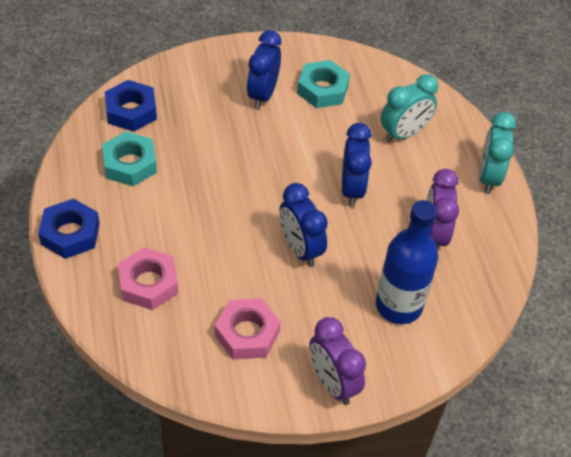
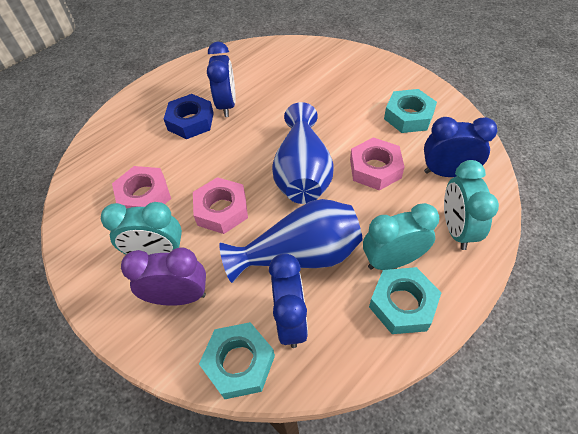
blue bottle: 1 -> 0
blue nut: 2 -> 1
blue vase: 0 -> 2
pink nut: 2 -> 3
purple clock: 2 -> 1
turquoise clock: 2 -> 3
turquoise nut: 2 -> 3

